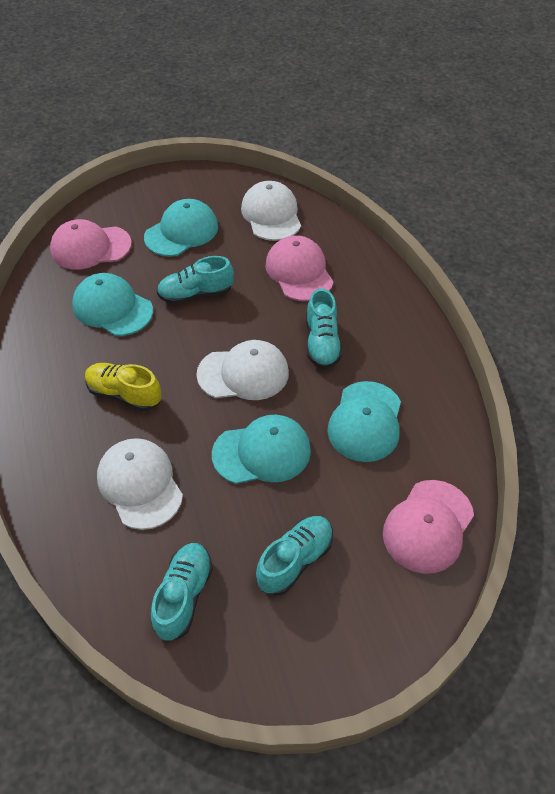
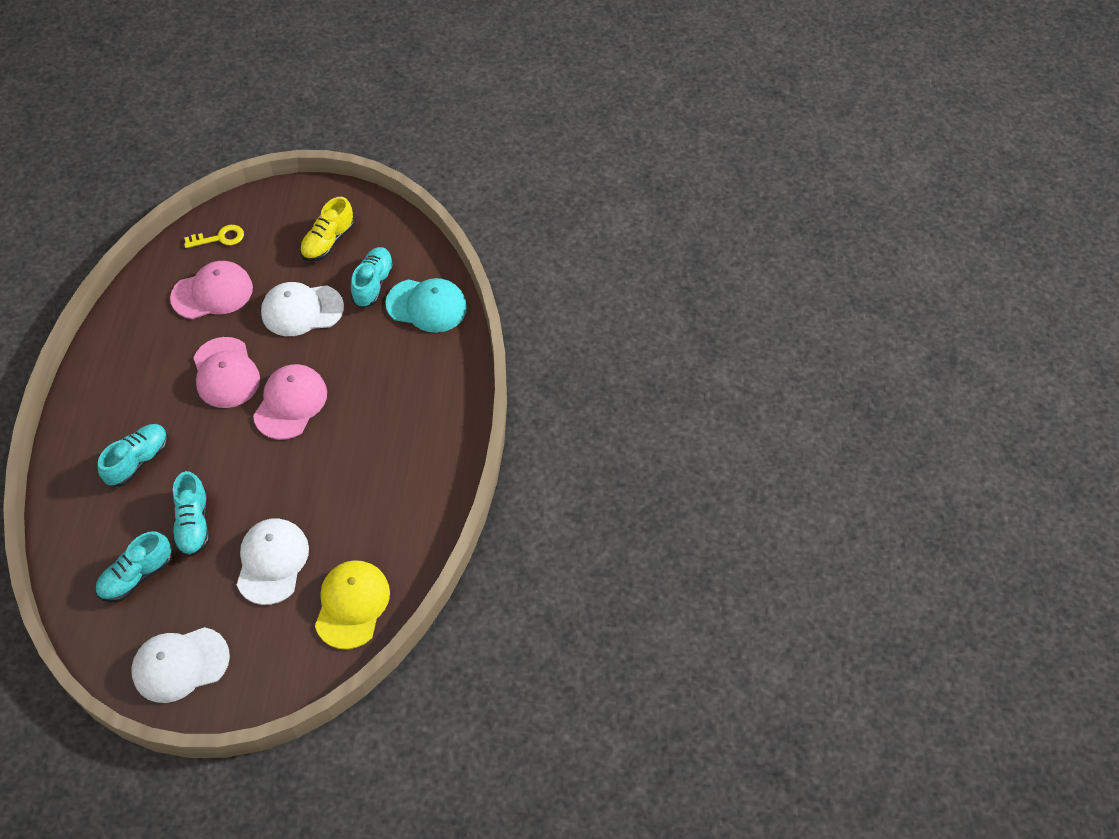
turquoise cap: 4 -> 1
yellow cap: 0 -> 1
yellow key: 0 -> 1

